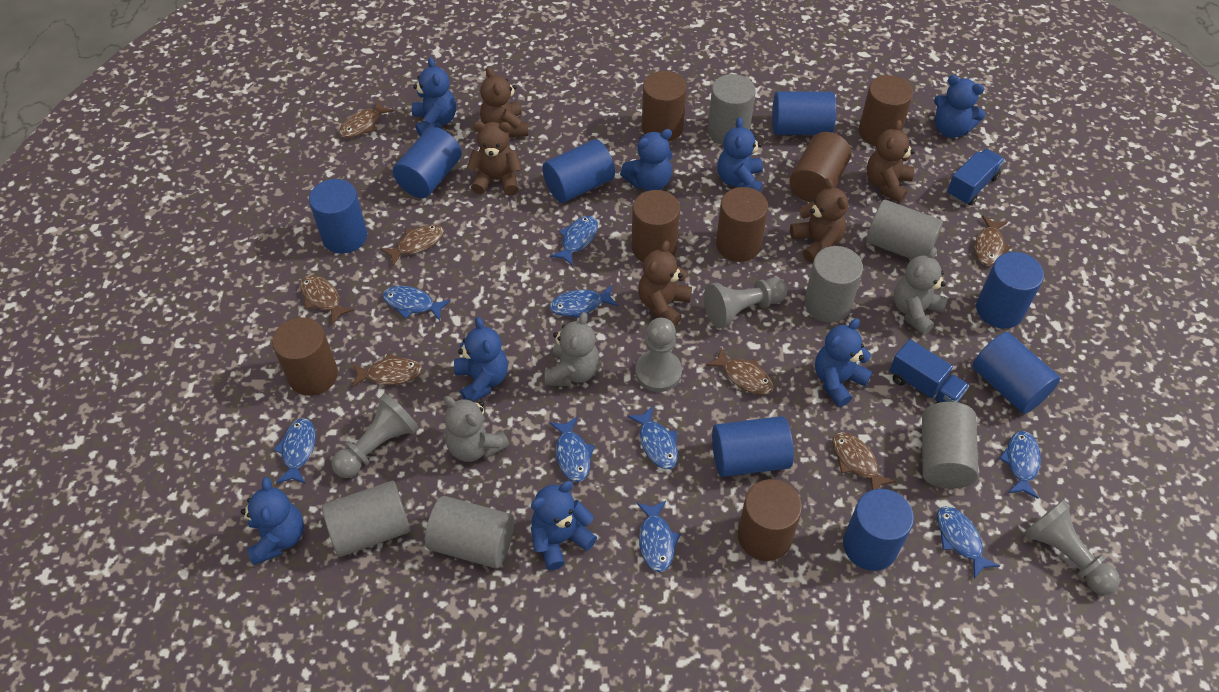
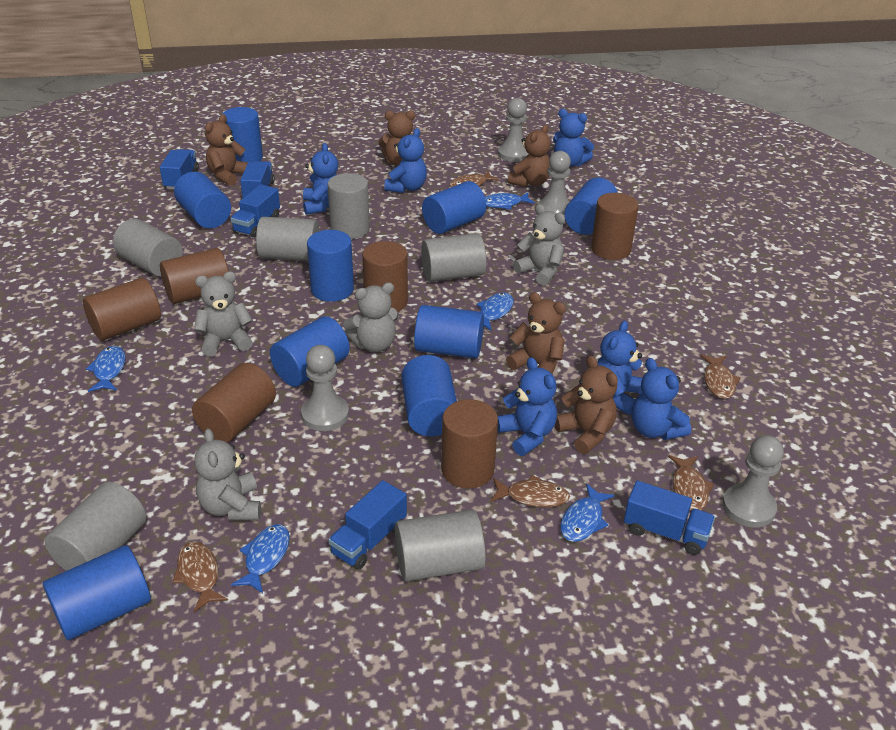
blue cylinder: 8 -> 9
blue fish: 9 -> 5
blue teddy bear: 8 -> 6
blue truck: 2 -> 5
brown cylinder: 7 -> 6
brown fish: 7 -> 5
grey teddy bear: 3 -> 4

